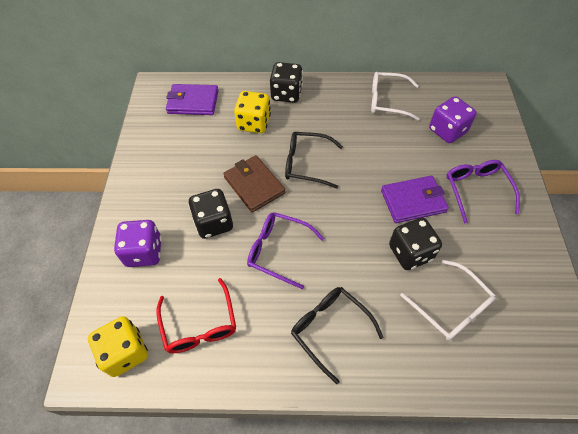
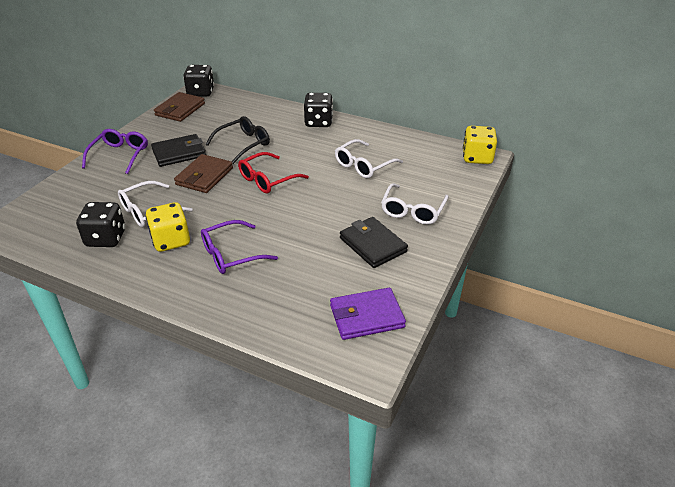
black glasses: 2 -> 1
black wallet: 0 -> 2
brown wallet: 1 -> 2
purple dice: 2 -> 0
purple wallet: 2 -> 1
white glasses: 2 -> 3

